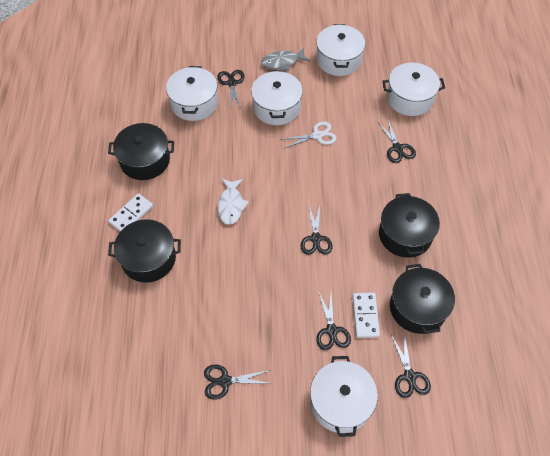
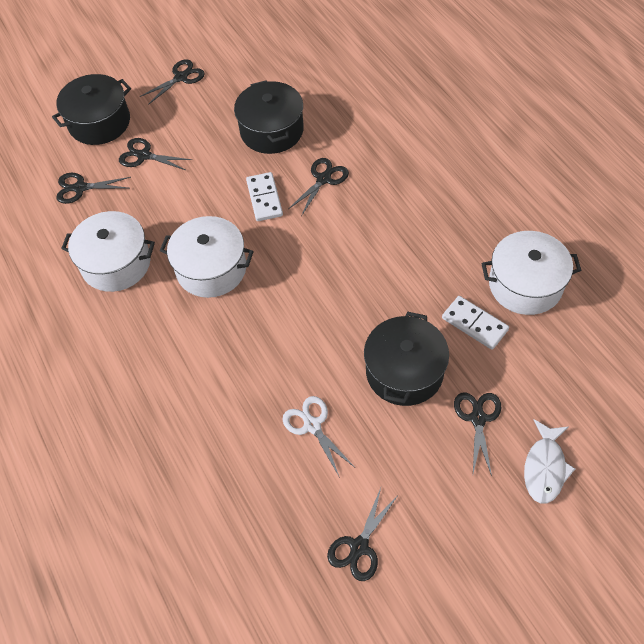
black pot: 4 -> 3
grey fish: 1 -> 0
white pot: 5 -> 3

